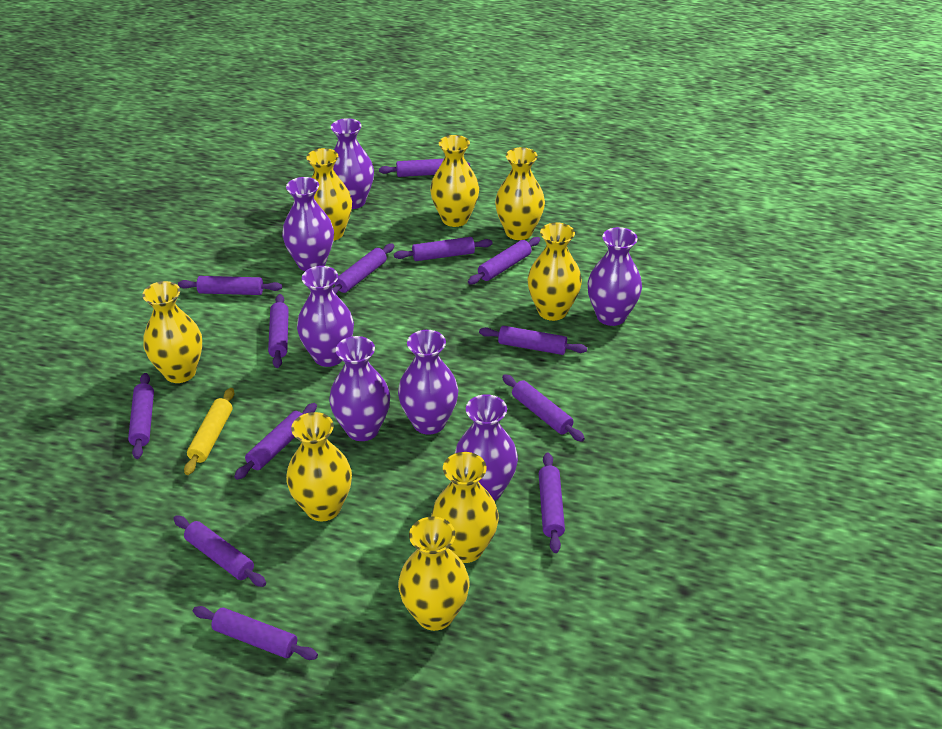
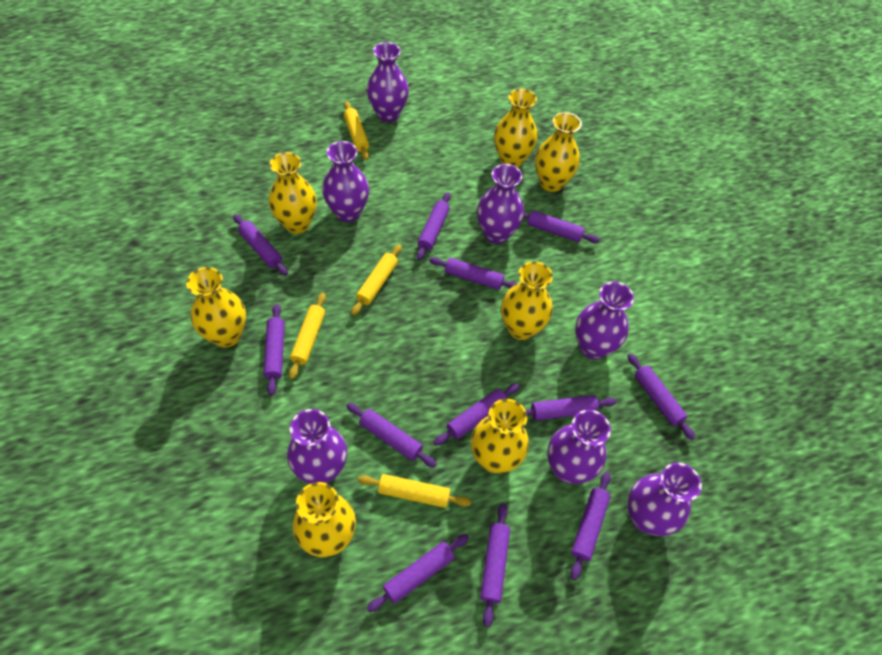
purple rolling pin: 13 -> 12
yellow rolling pin: 1 -> 4
yellow vase: 8 -> 7

